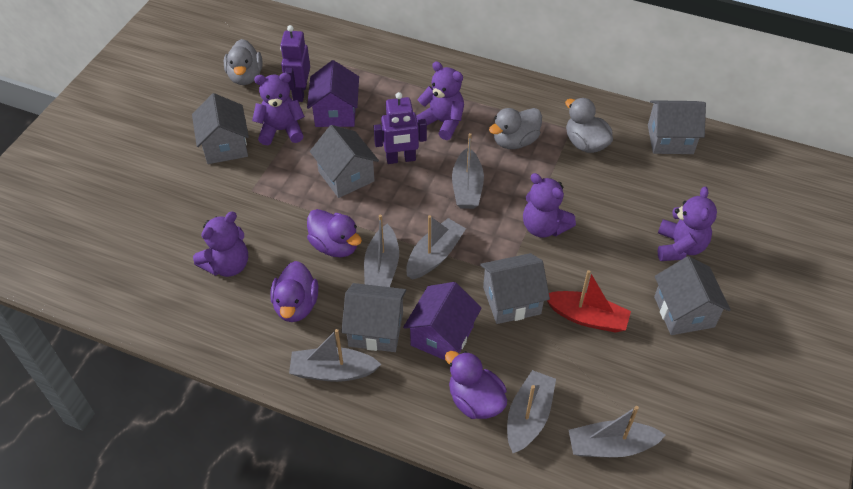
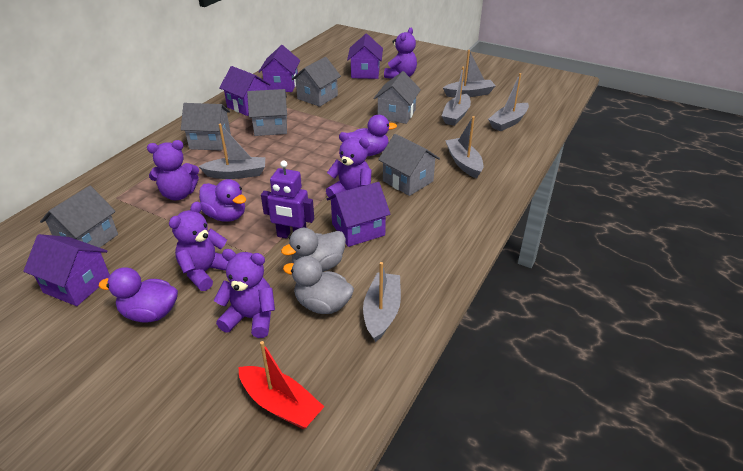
grey duck: 3 -> 2
purple house: 2 -> 5
purple robot: 2 -> 1

